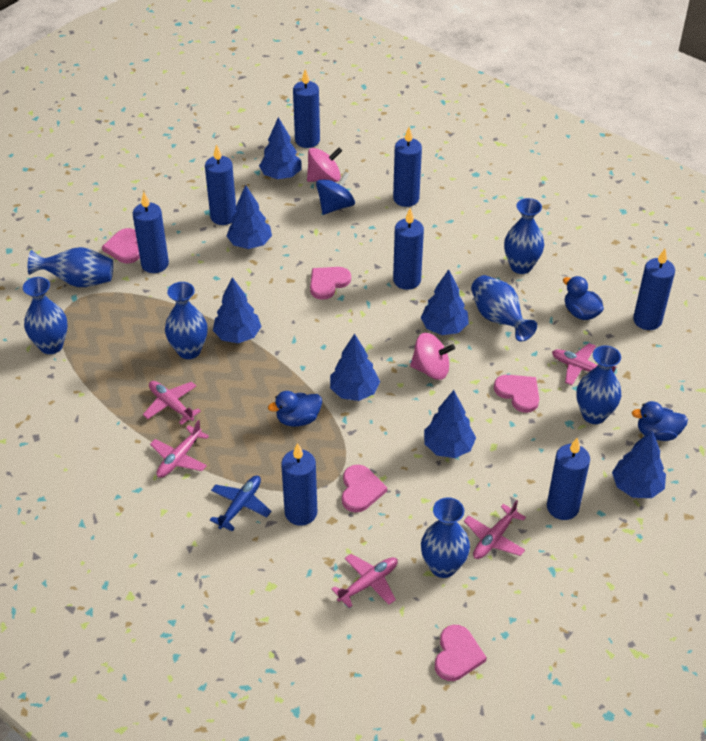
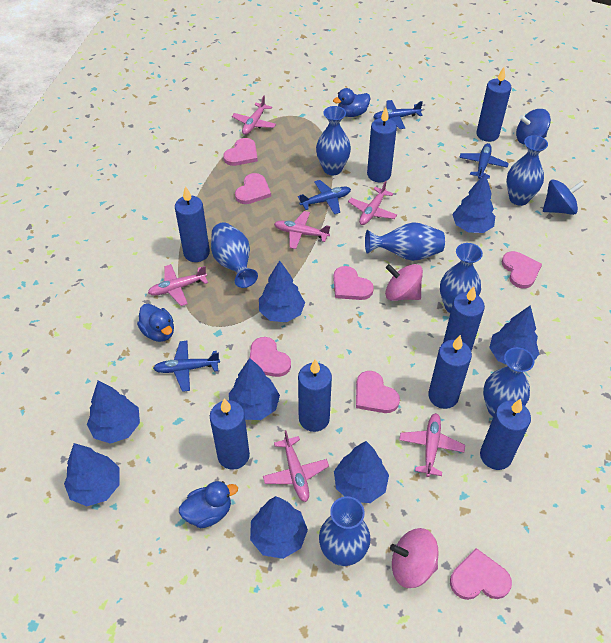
blue plane: 1 -> 4
blue spinning top: 1 -> 2
blue tree: 7 -> 8
pink heart: 5 -> 7
pink plane: 5 -> 6

